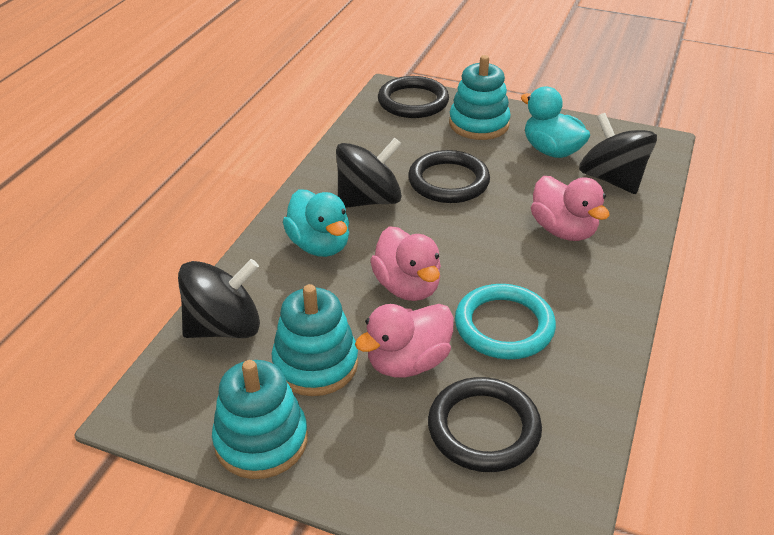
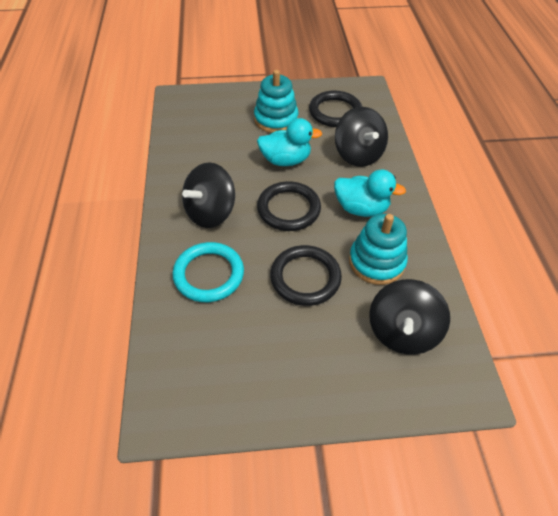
pink duck: 3 -> 0
turquoise stacking toy: 3 -> 2

